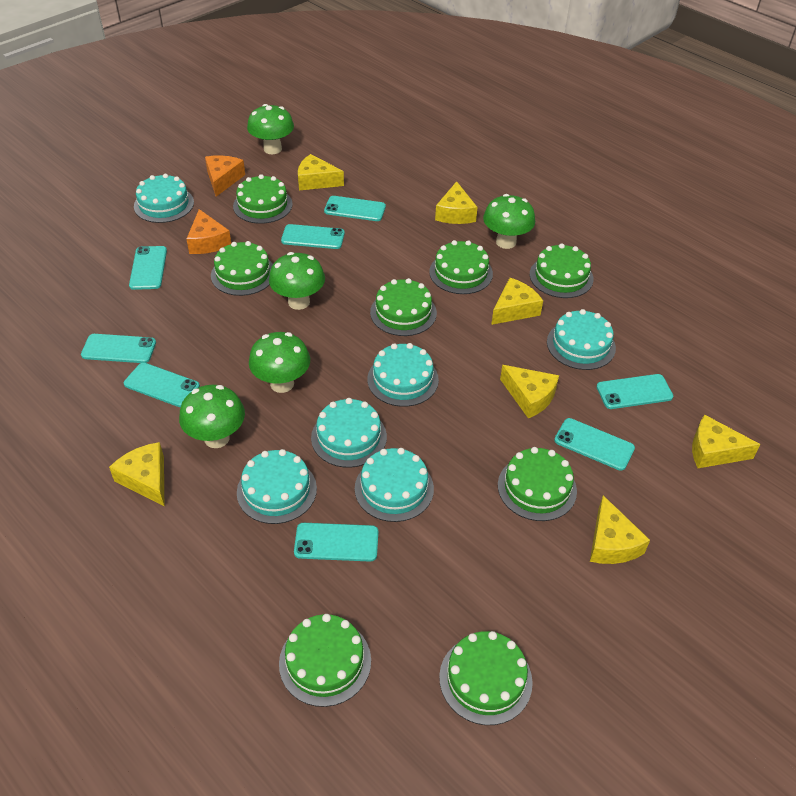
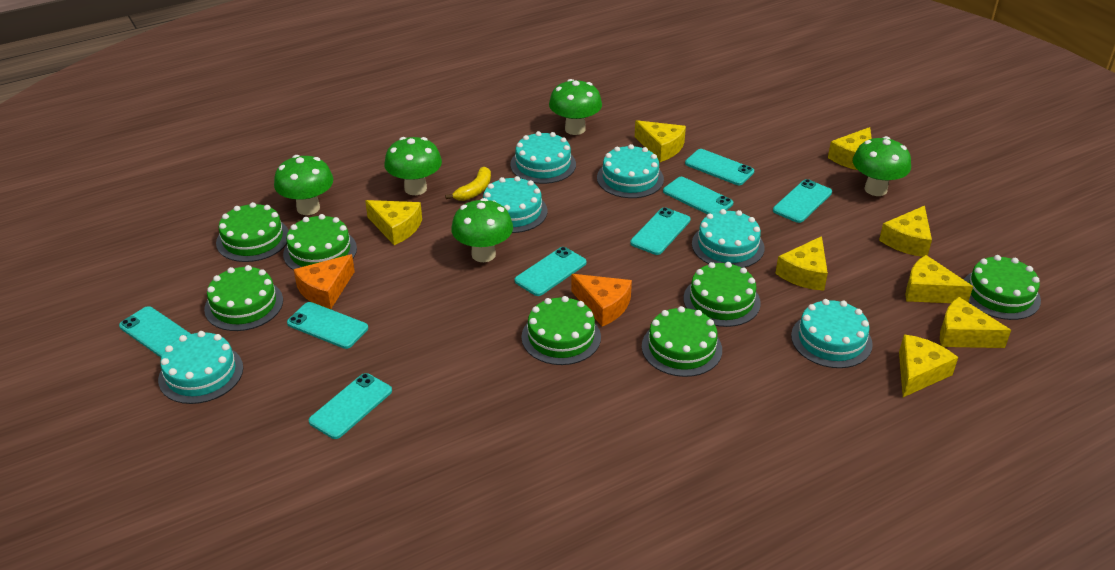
green cake: 8 -> 7
yellow banana: 0 -> 1
yellow cheese: 7 -> 8

